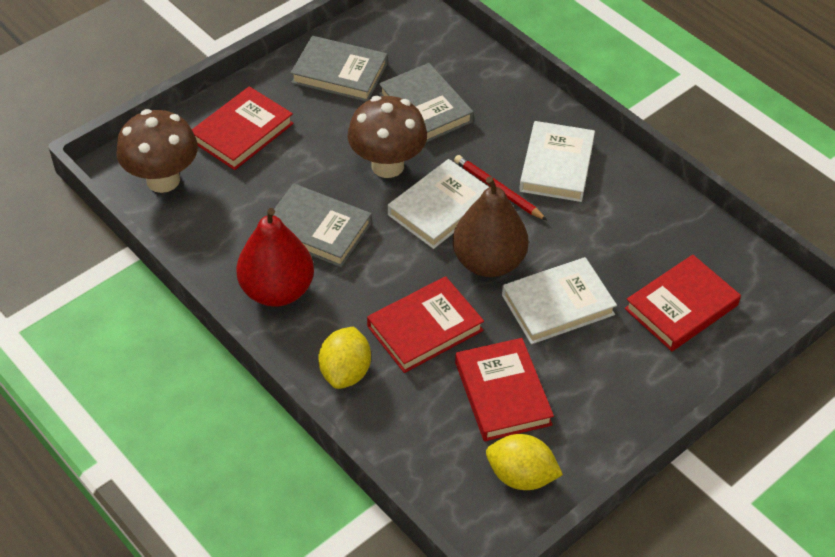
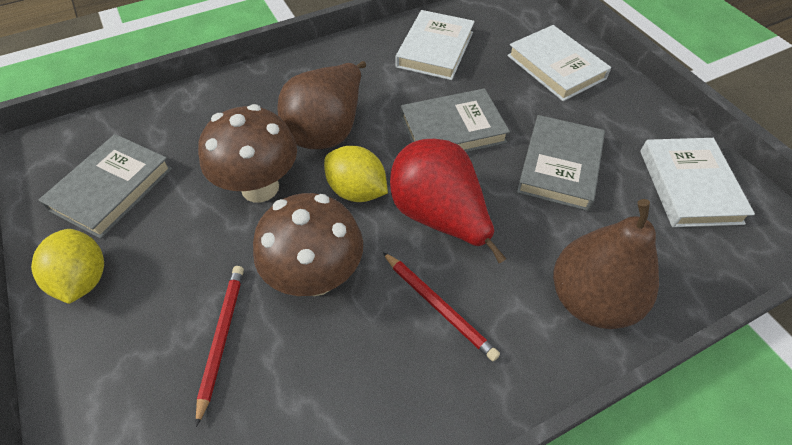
brown pear: 1 -> 2
red book: 4 -> 0
red pencil: 1 -> 2

